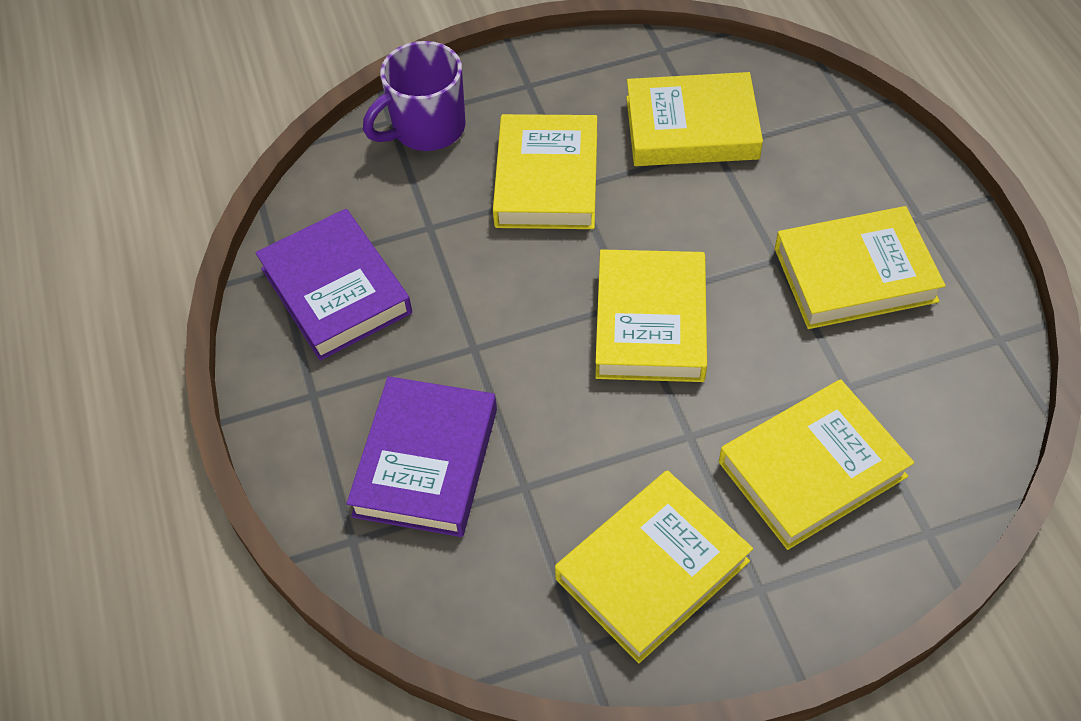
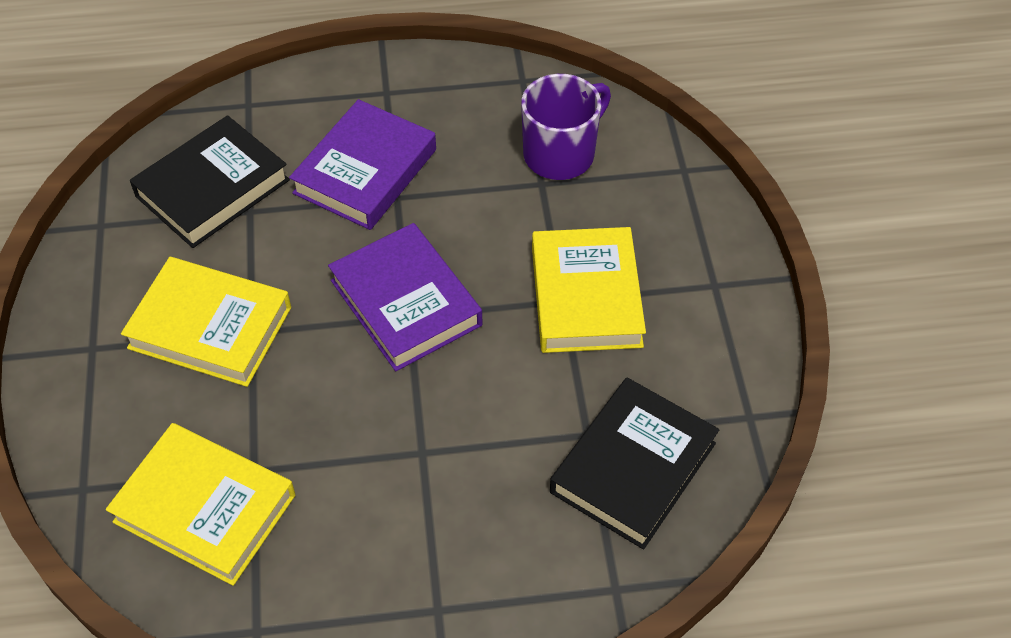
black book: 0 -> 2
yellow book: 6 -> 3

